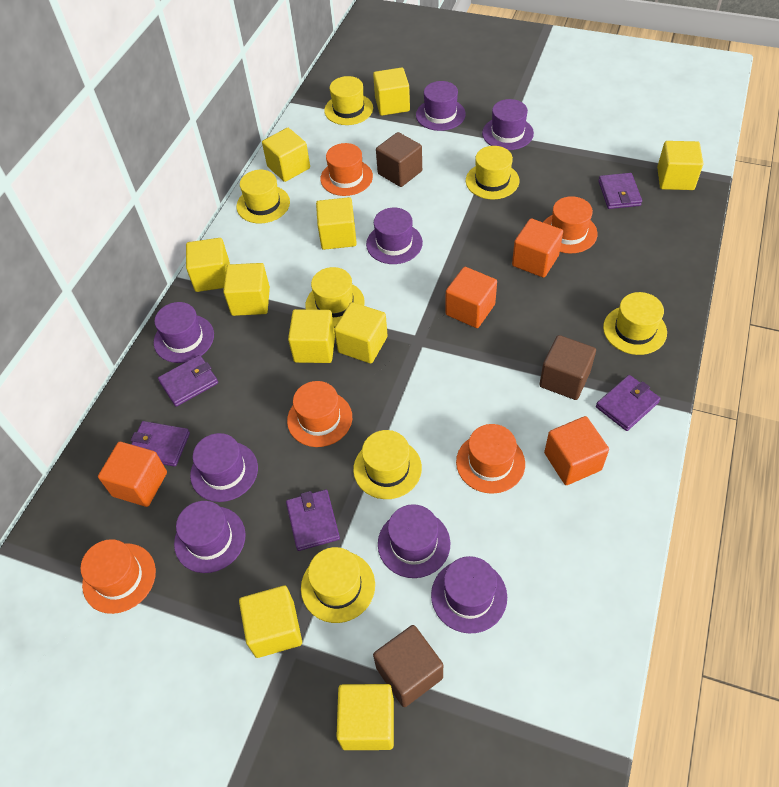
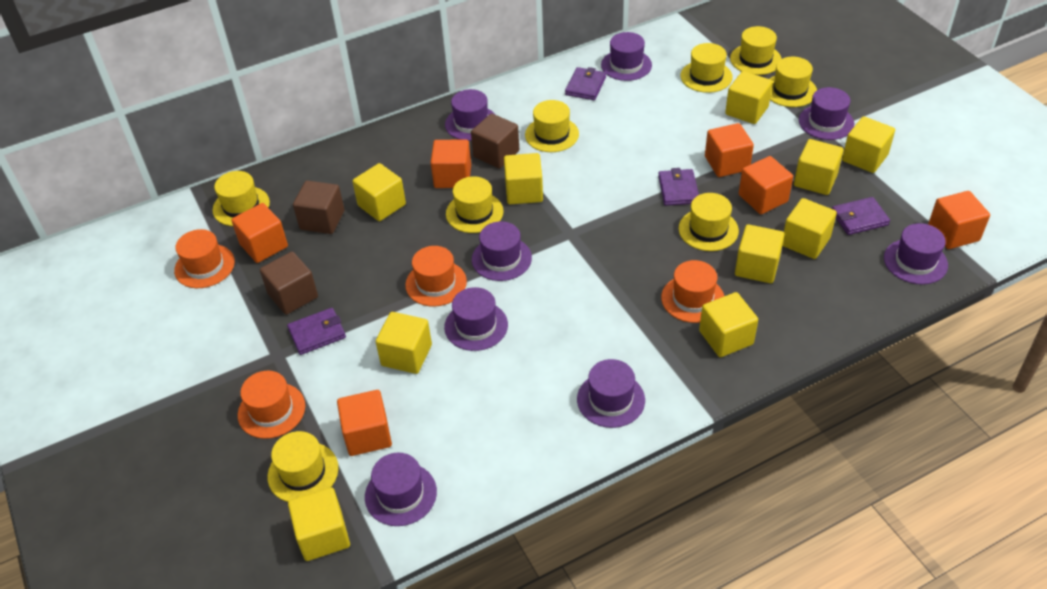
orange cube: 4 -> 6
orange hat: 5 -> 4
purple wallet: 5 -> 4
yellow hat: 7 -> 8

